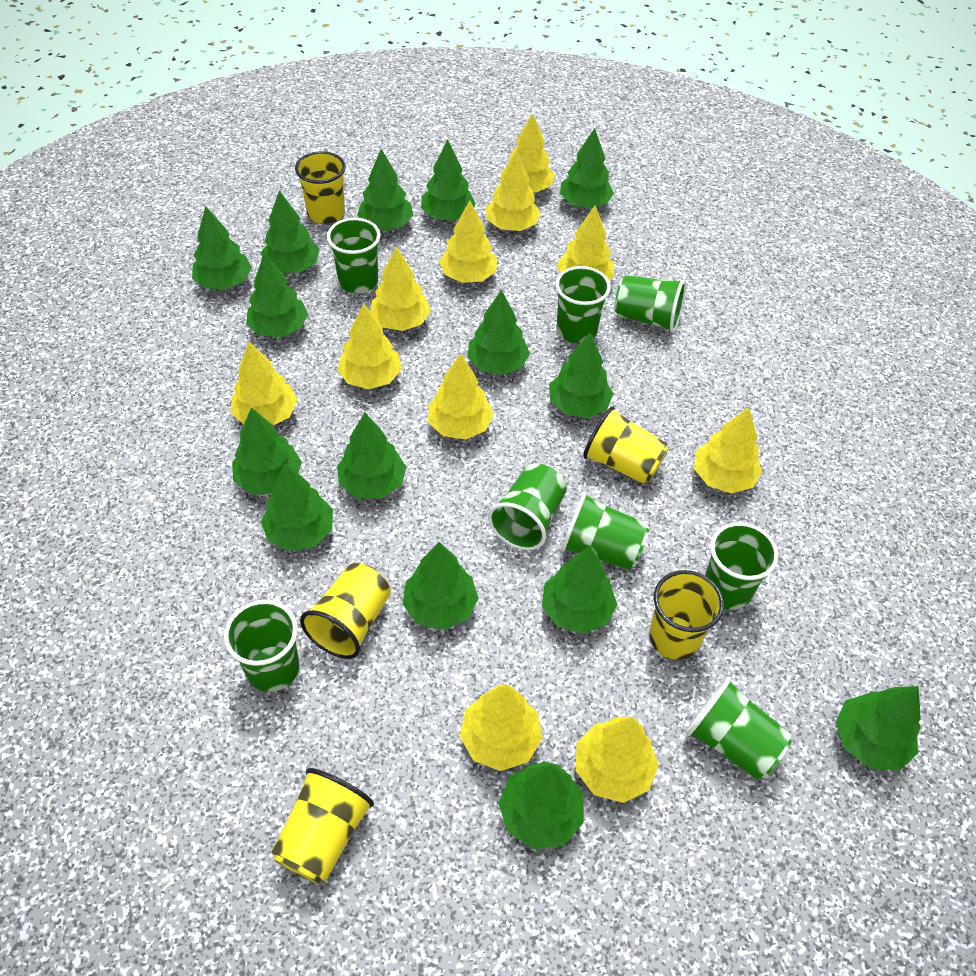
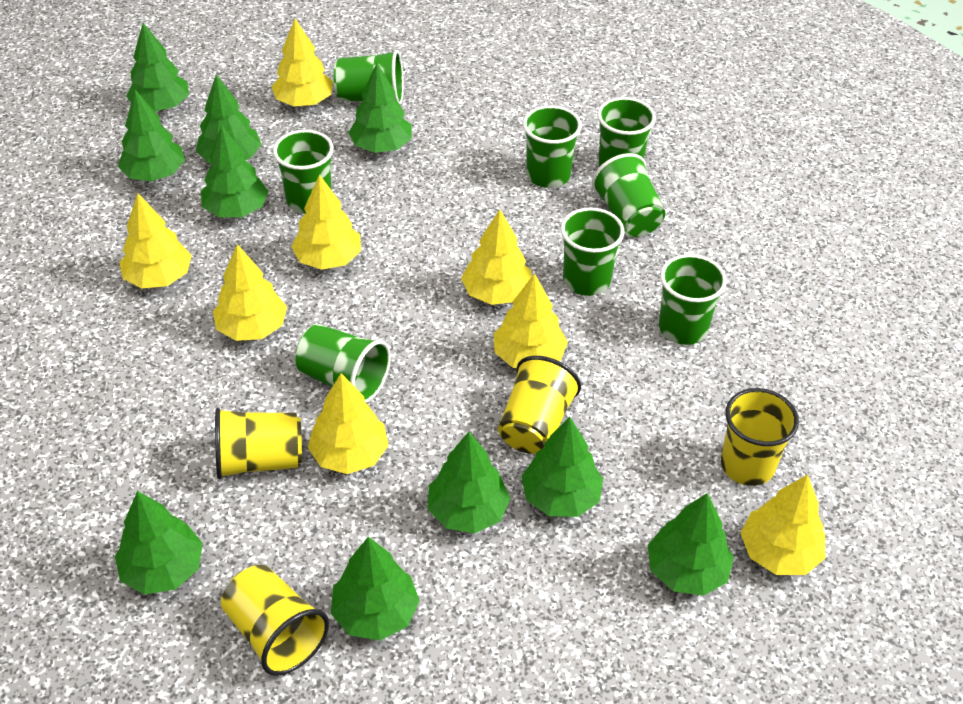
green tree: 15 -> 10
yellow cup: 5 -> 4
yellow tree: 11 -> 8

